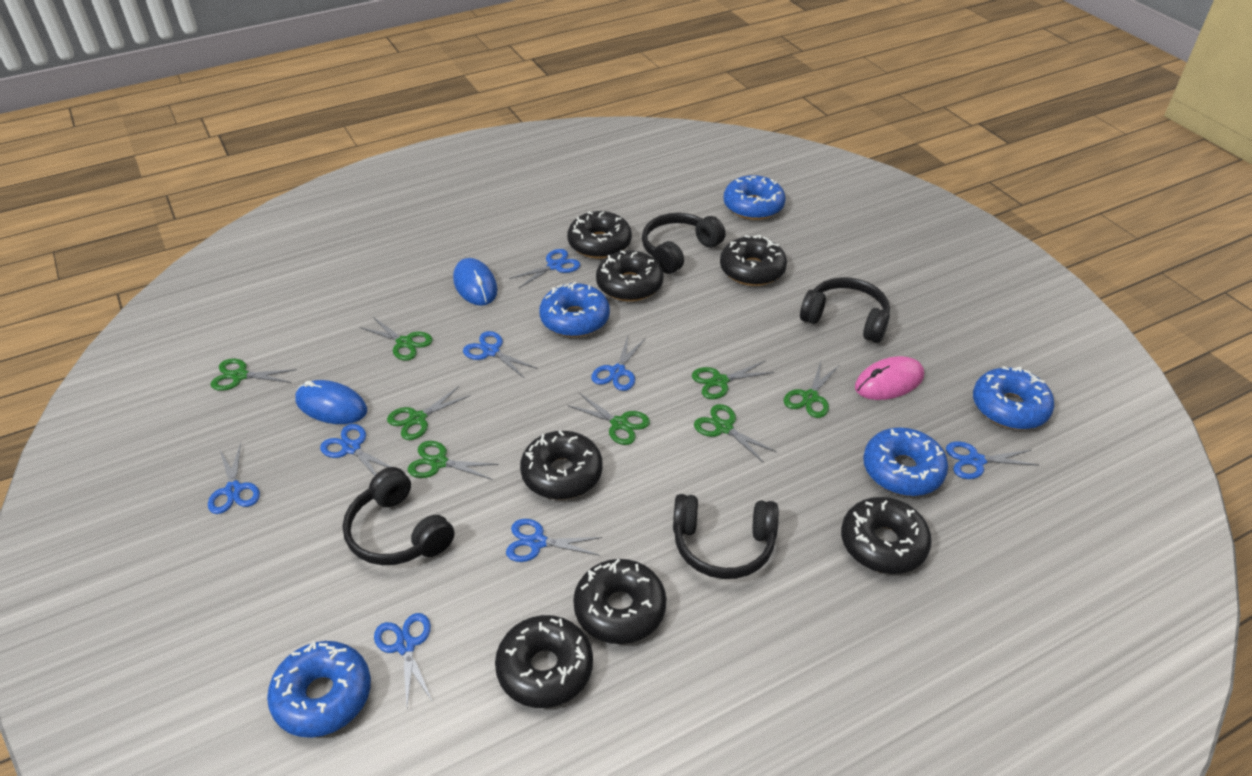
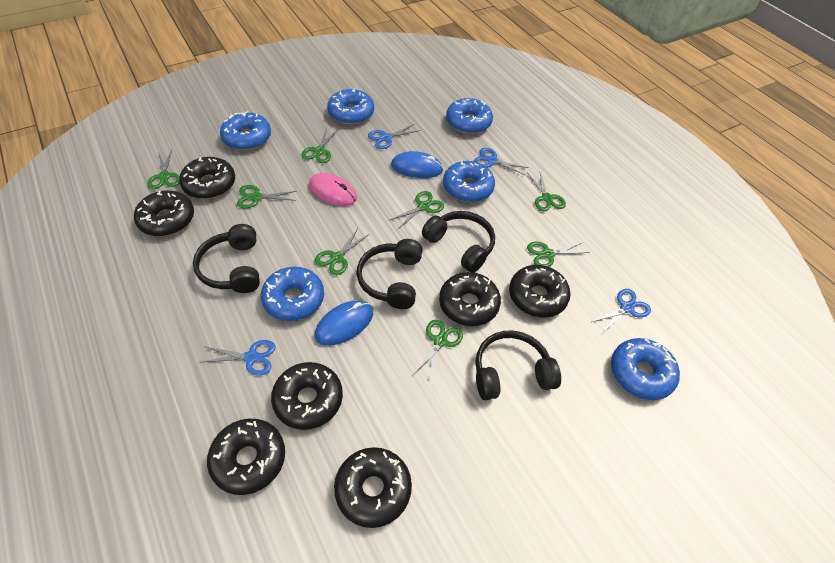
blue donut: 5 -> 6
blue scissors: 8 -> 4

